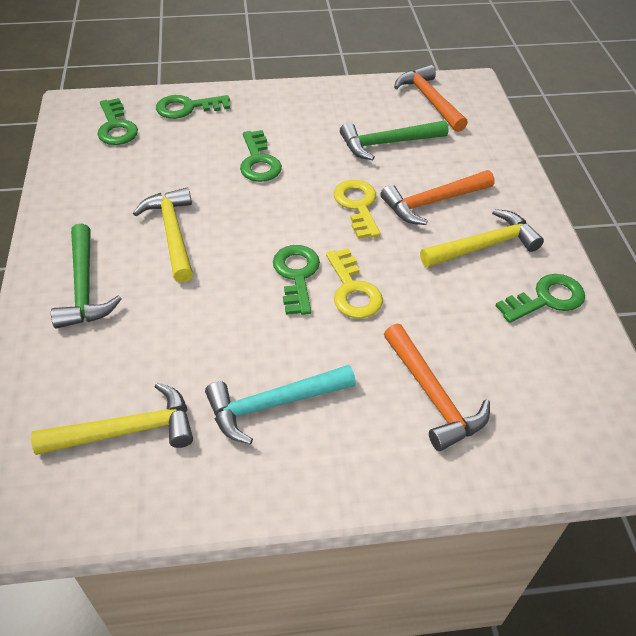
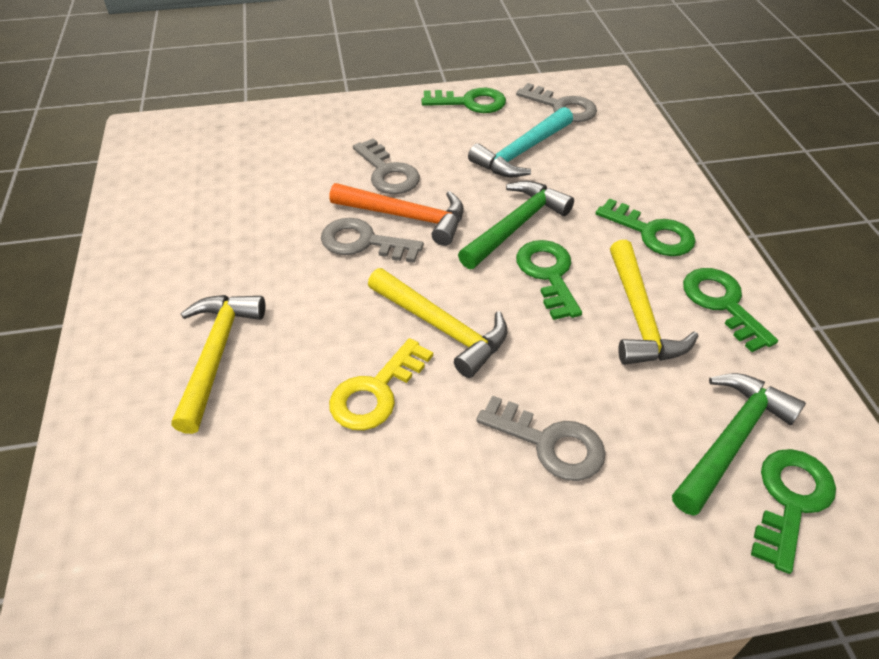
grey key: 0 -> 4
orange hammer: 3 -> 1
yellow key: 2 -> 1

